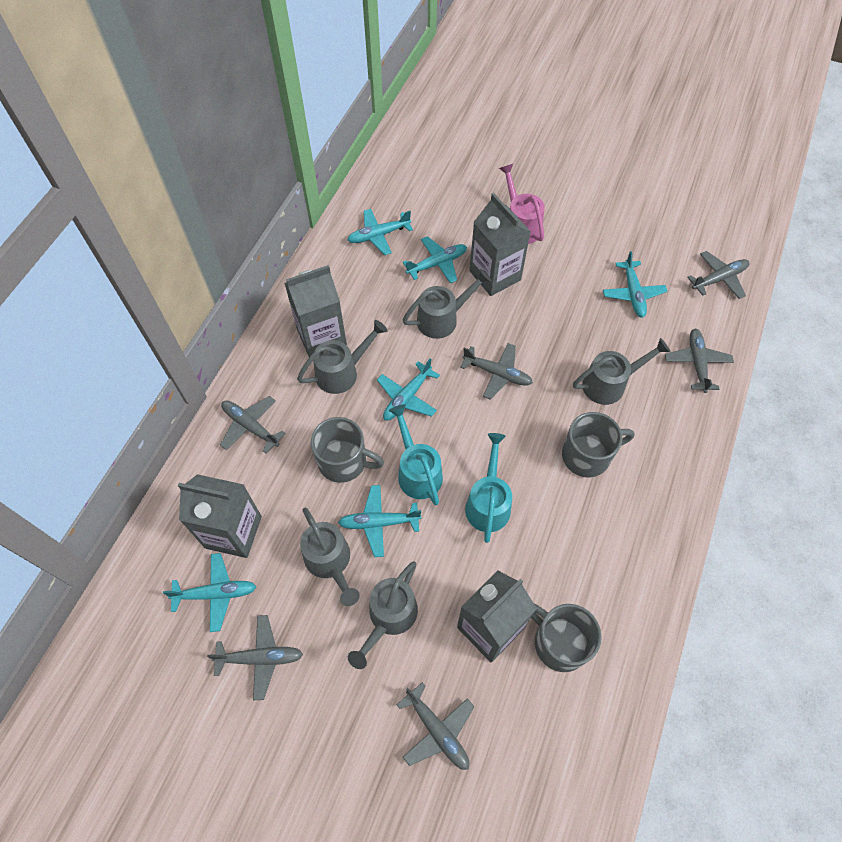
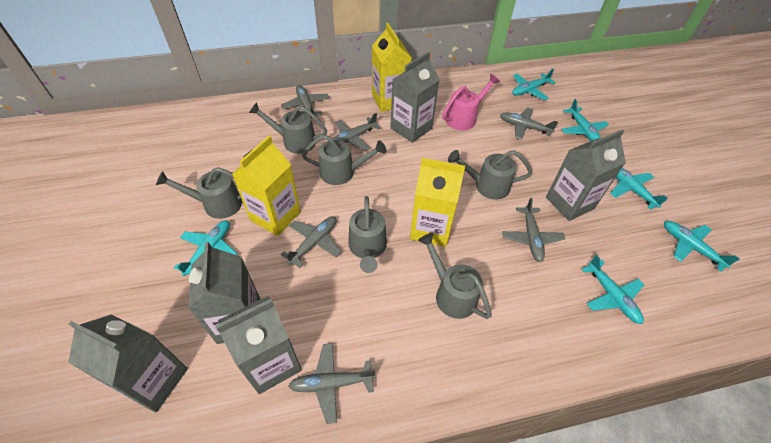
grey carton: 4 -> 5
grey mug: 3 -> 0
grey watering can: 5 -> 6
turquoise watering can: 2 -> 0
yellow carton: 0 -> 3

